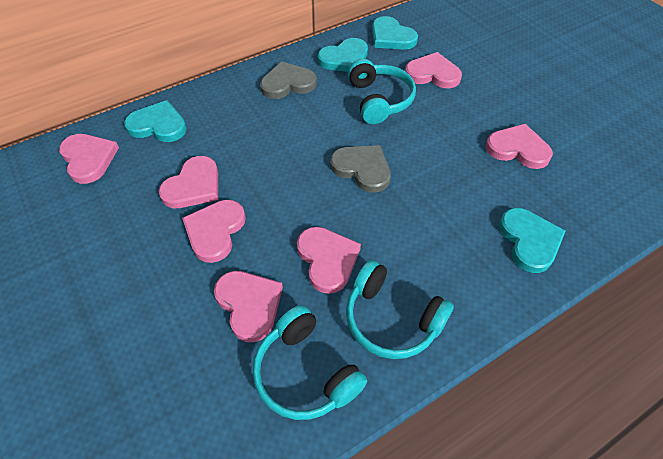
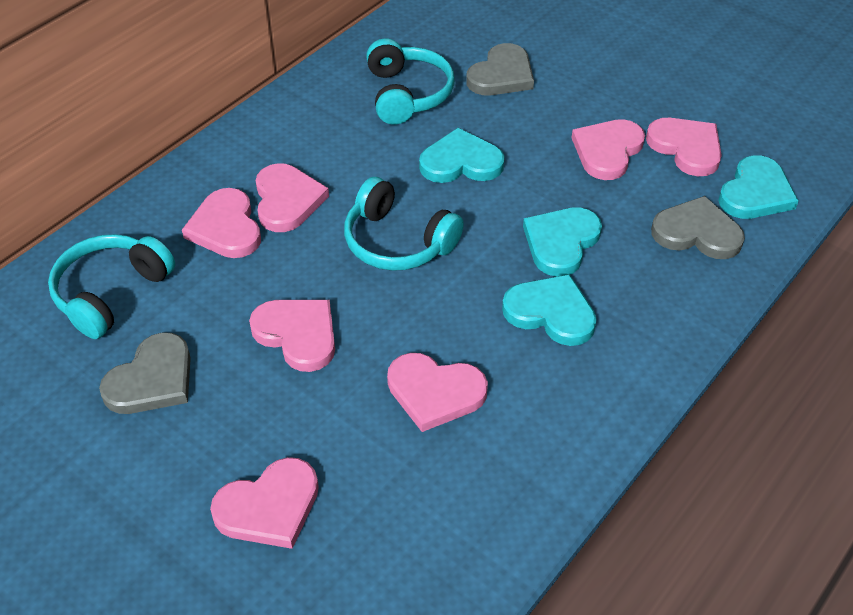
grey heart: 2 -> 3

